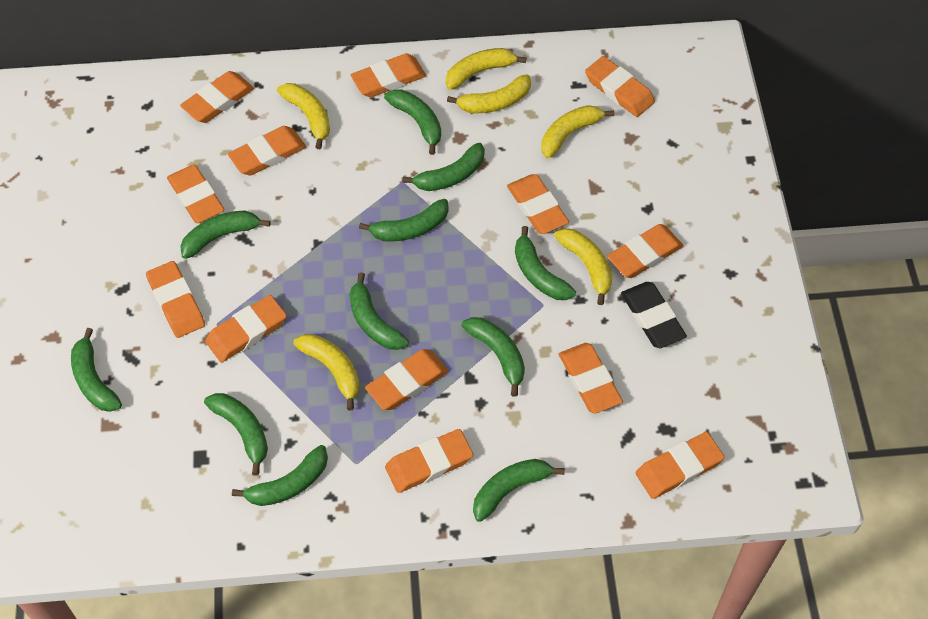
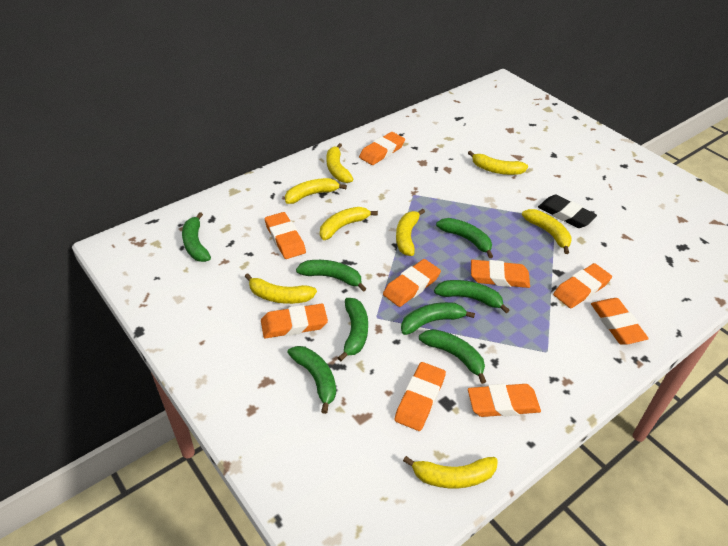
green banana: 11 -> 8
orange eraser: 13 -> 9
yellow banana: 6 -> 8

